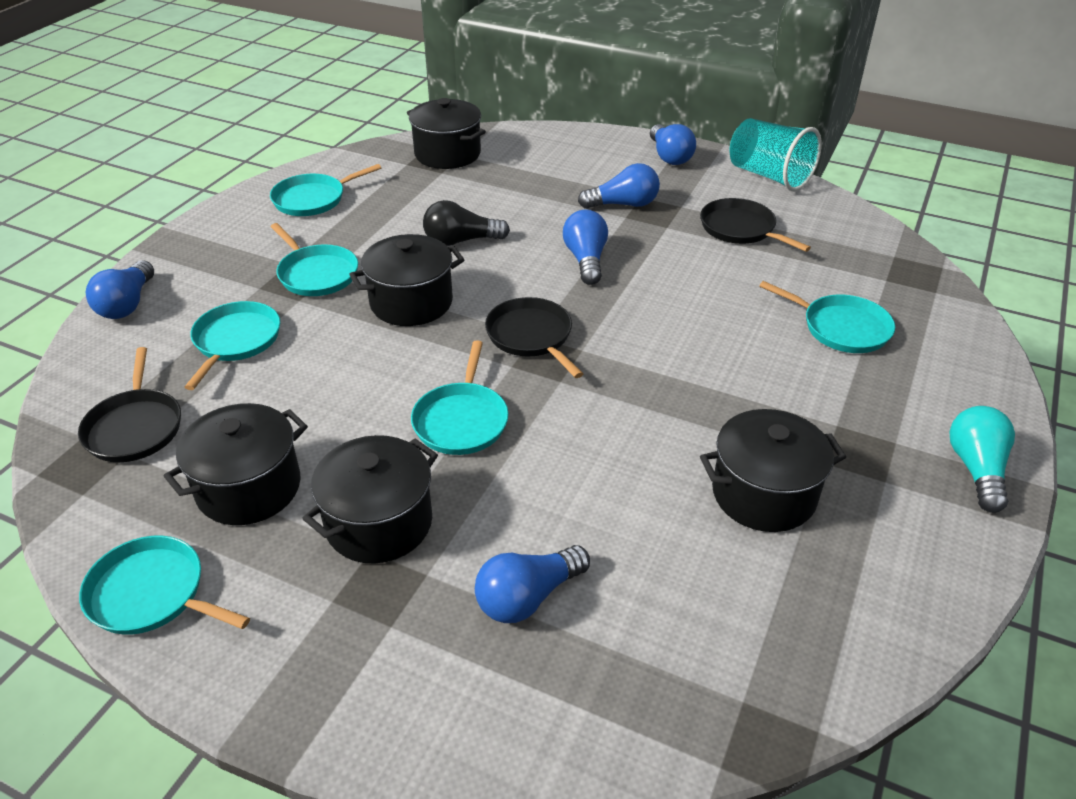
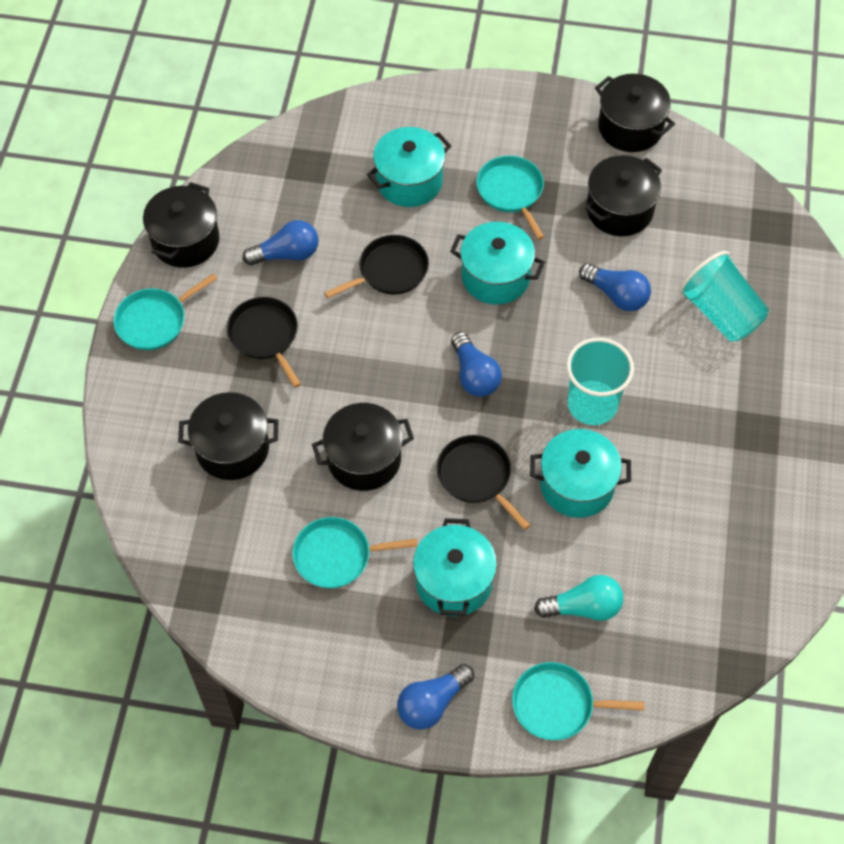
black light bulb: 1 -> 0
blue light bulb: 5 -> 4
turquoise cup: 1 -> 2
turquoise pan: 6 -> 4
turquoise pot: 0 -> 4

